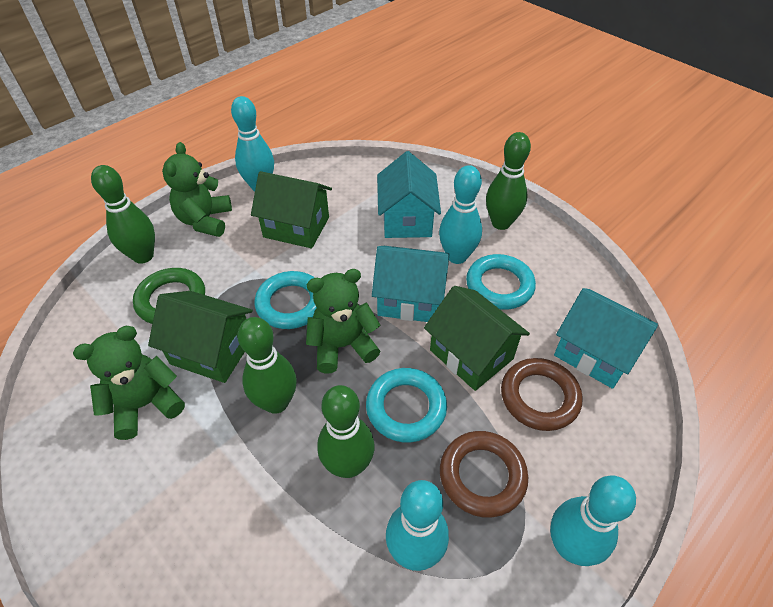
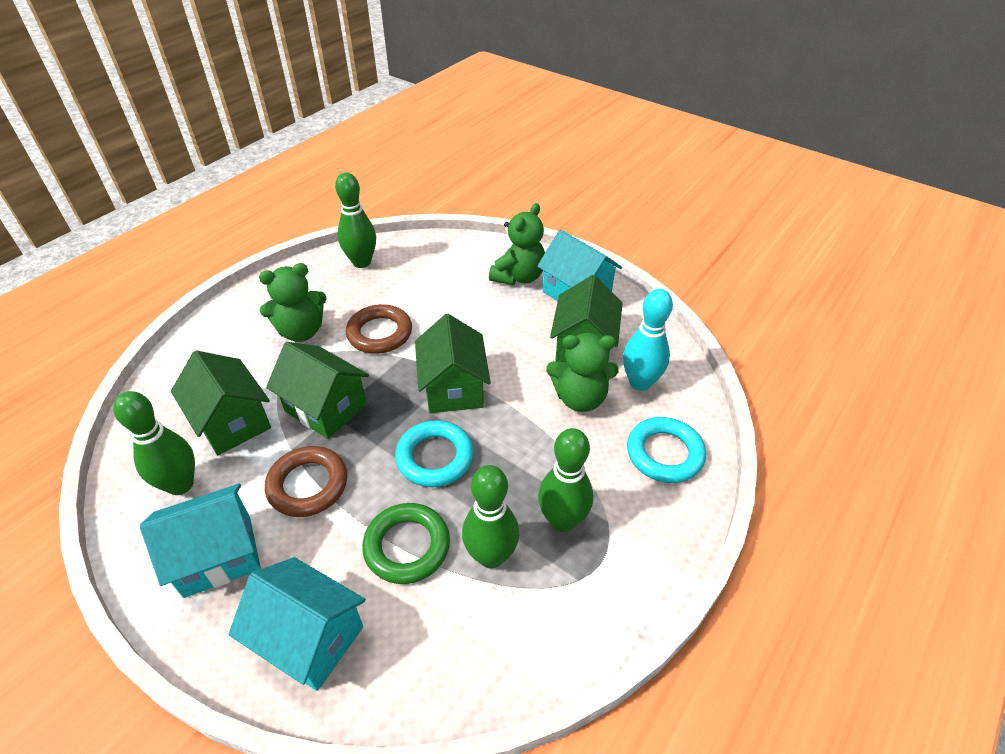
green house: 3 -> 4
turquoise bowling pin: 4 -> 1
turquoise ring: 3 -> 2

